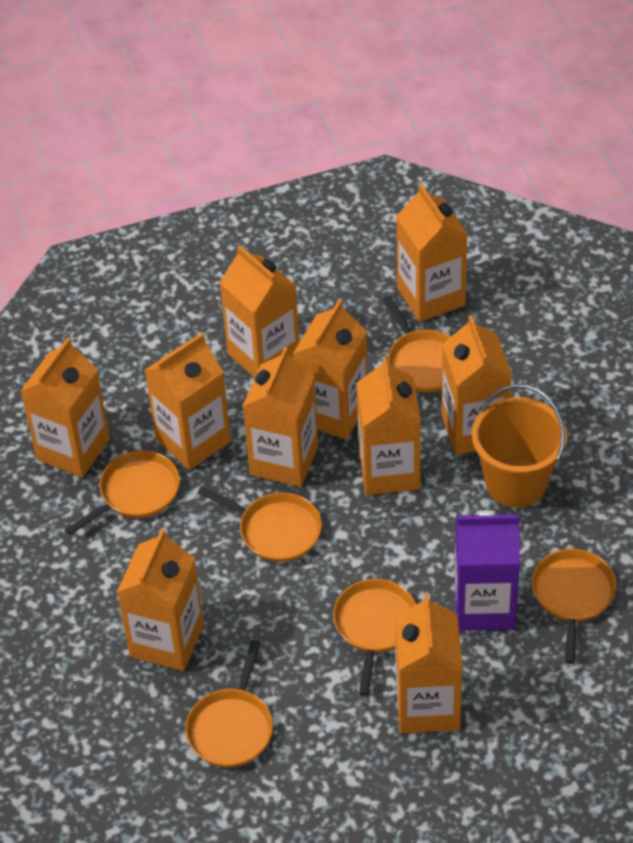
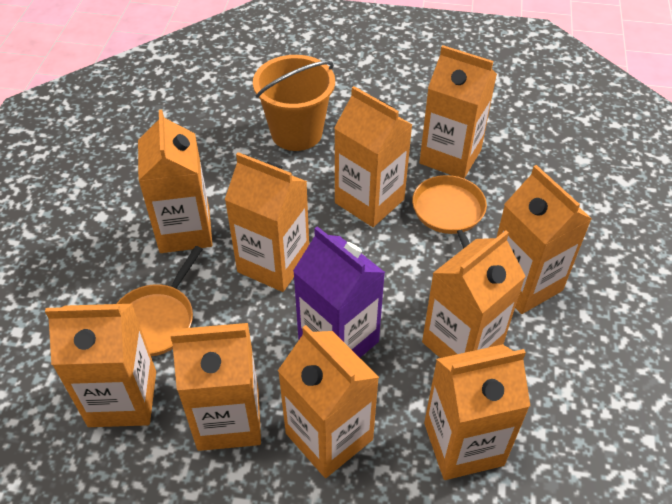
orange pan: 6 -> 2

